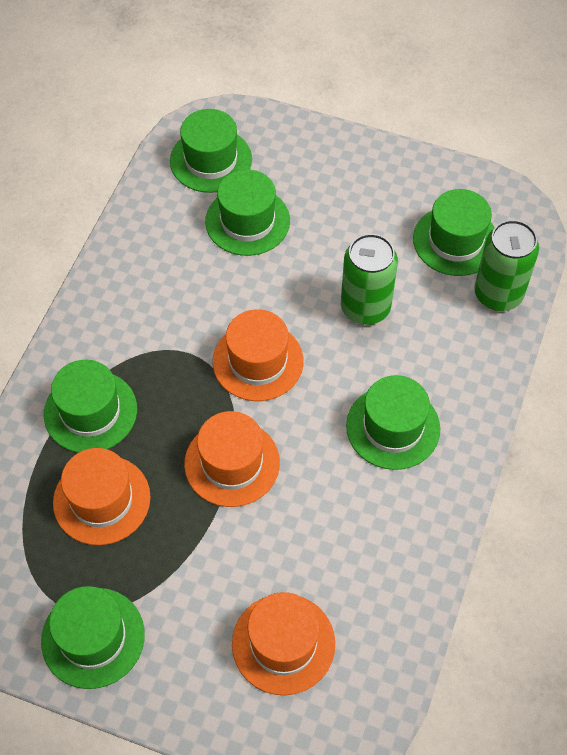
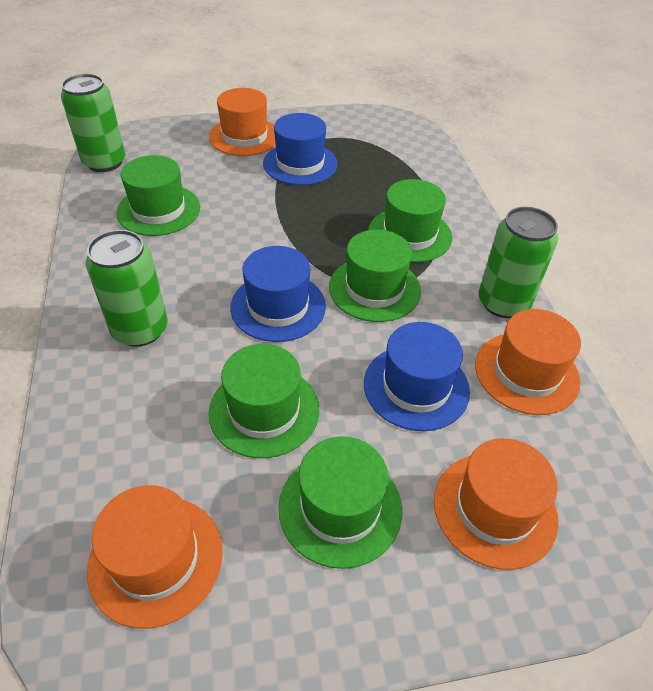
blue hat: 0 -> 3
green can: 2 -> 3
green hat: 6 -> 5

